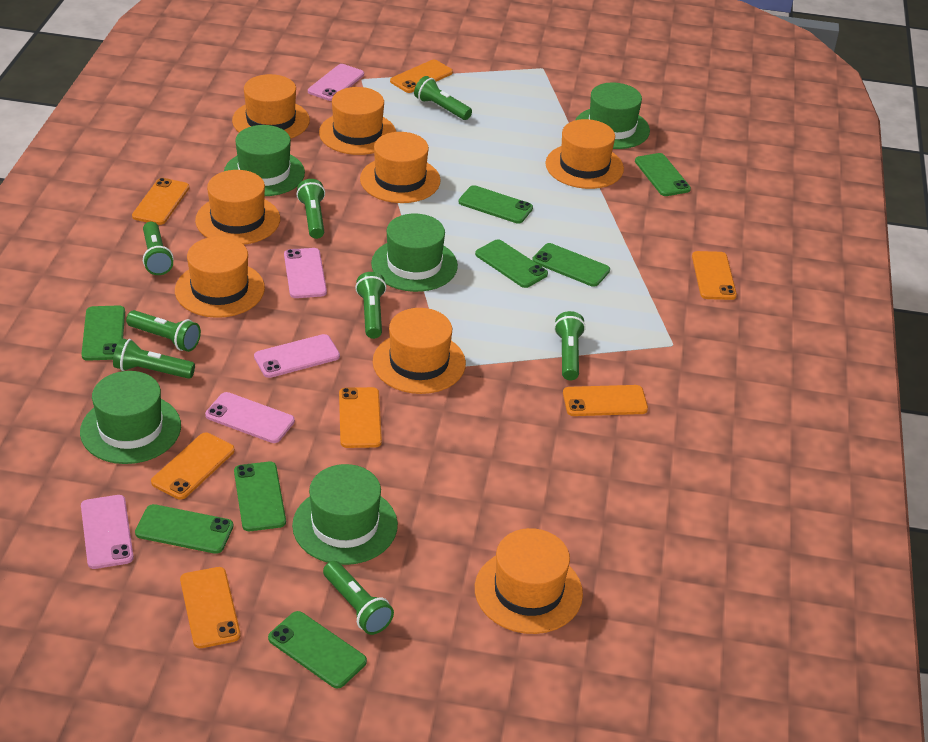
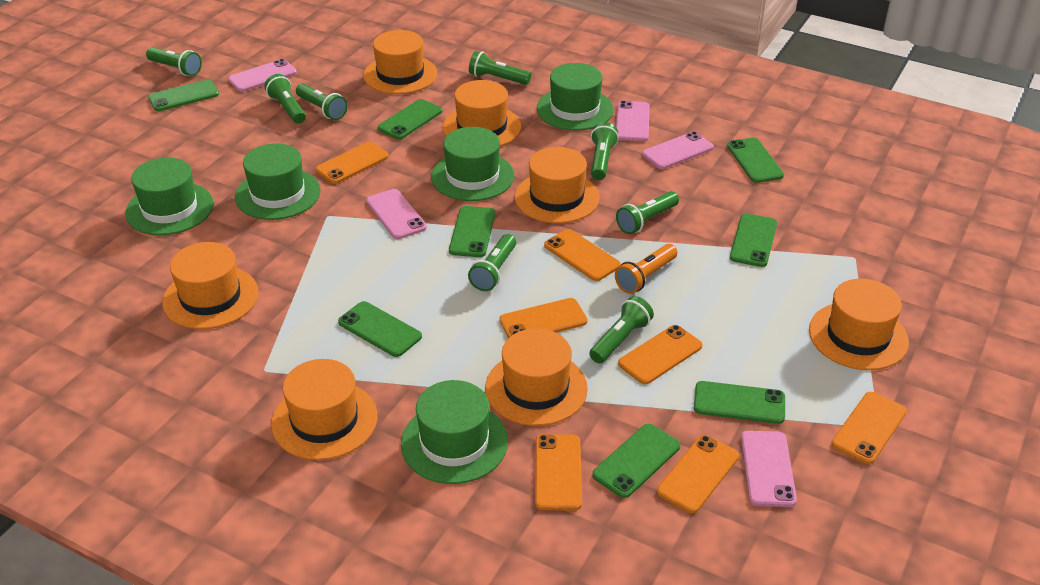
orange flashlight: 0 -> 1
orange hat: 8 -> 7

